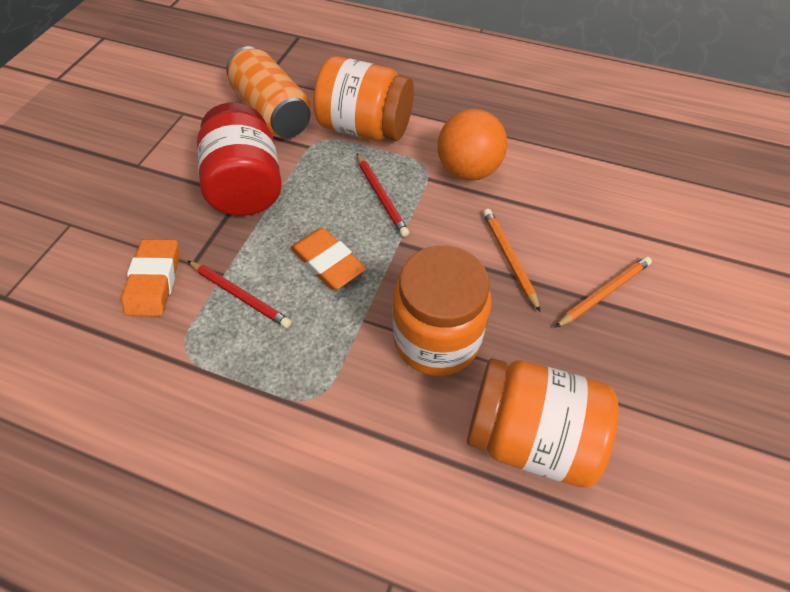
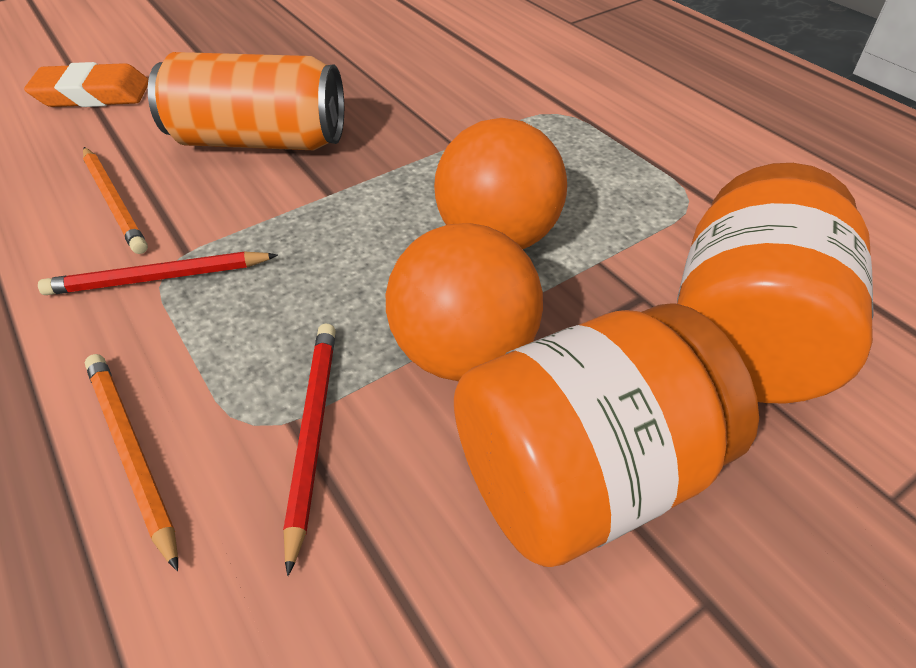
orange ball: 1 -> 2
orange eraser: 2 -> 1
orange jar: 3 -> 2
red jar: 1 -> 0

